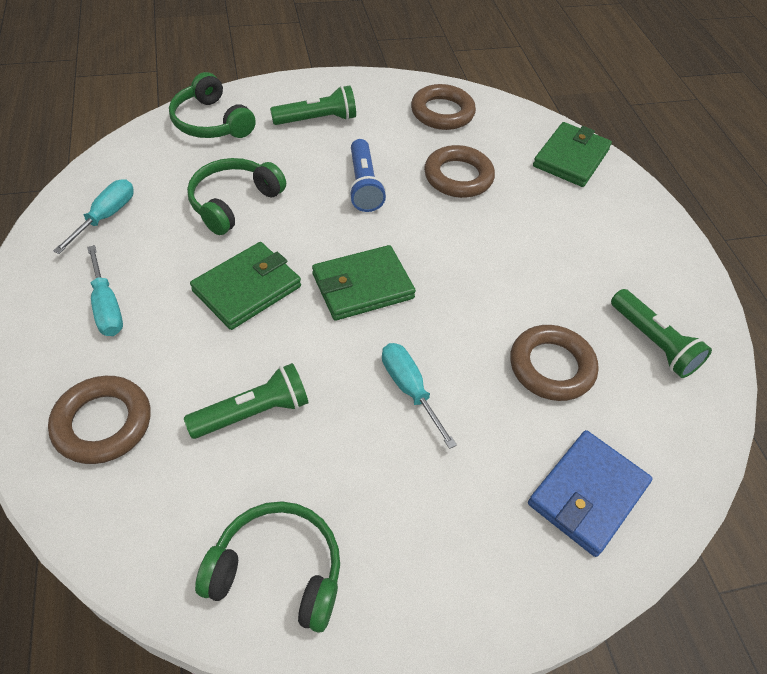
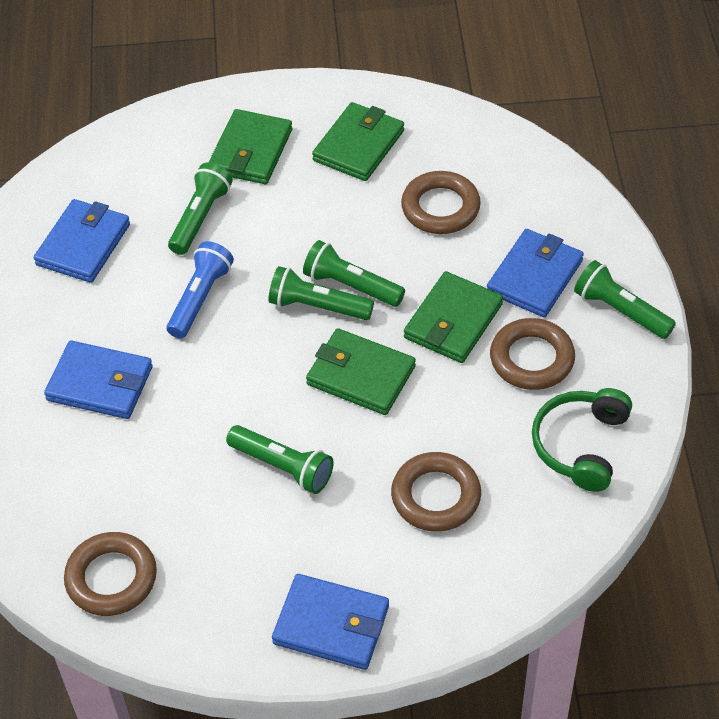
blue wallet: 1 -> 4
green flashlight: 3 -> 5
green headphones: 3 -> 1
green wallet: 3 -> 4
turquoise screwdriver: 3 -> 0

